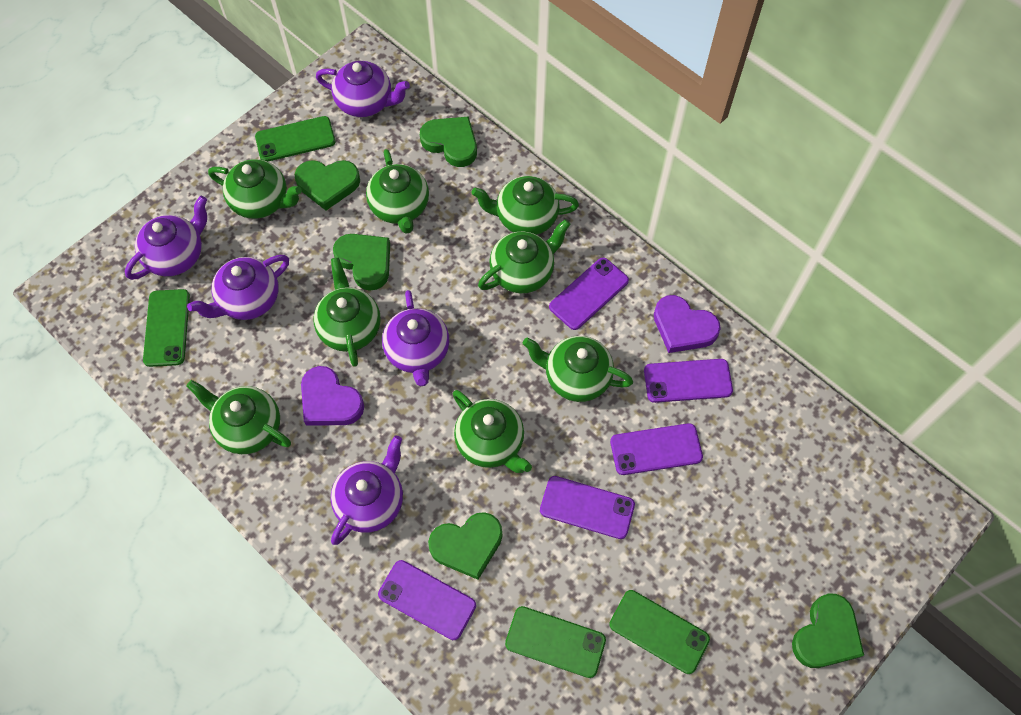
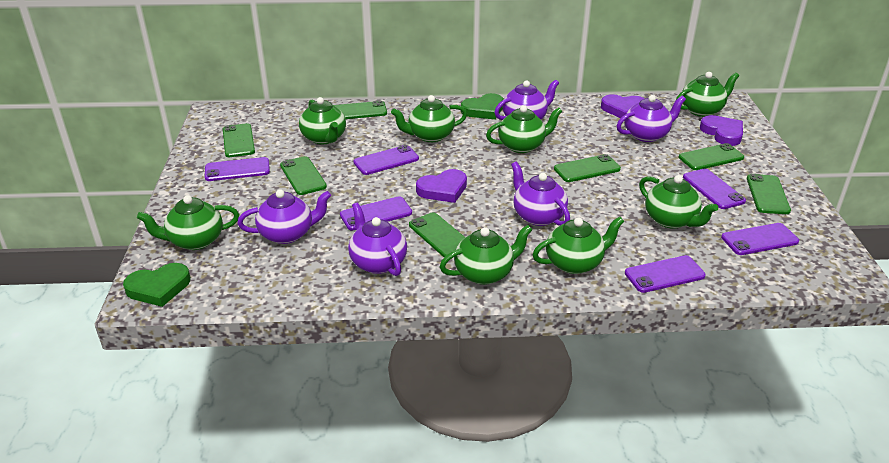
green heart: 5 -> 2
green phone: 4 -> 7
purple heart: 2 -> 3
purple phone: 5 -> 6

